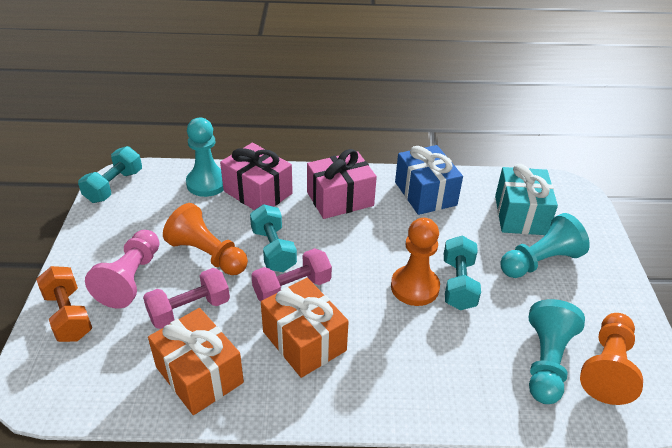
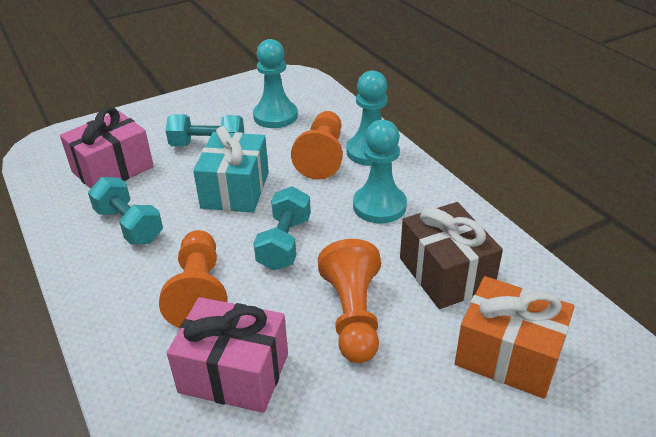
blue gift: 1 -> 0
brown gift: 0 -> 1
orange dumbbell: 1 -> 0
orange gift: 2 -> 1
pink dumbbell: 2 -> 0
pink pawn: 1 -> 0

